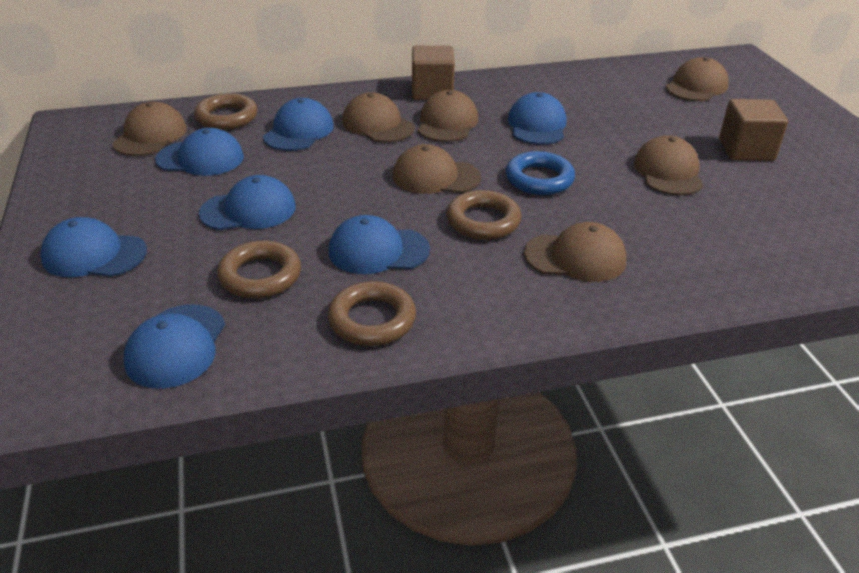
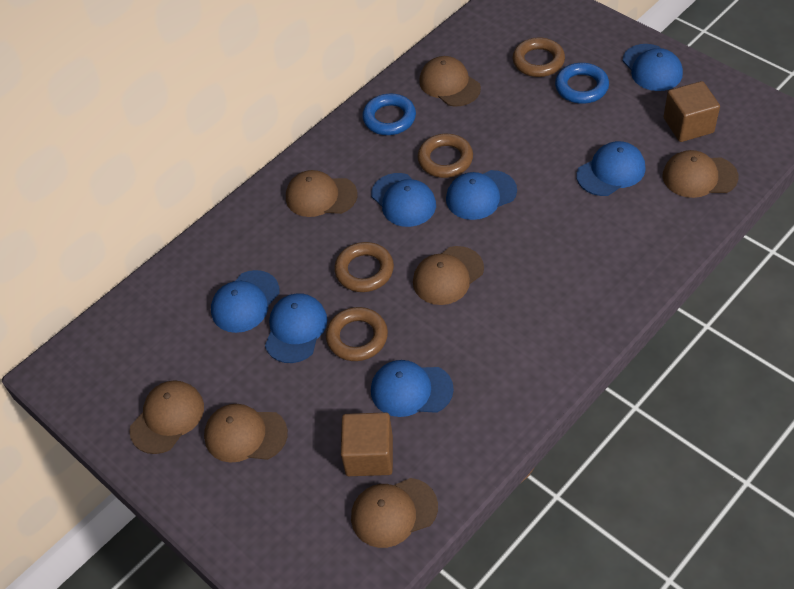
blue ring: 1 -> 2

